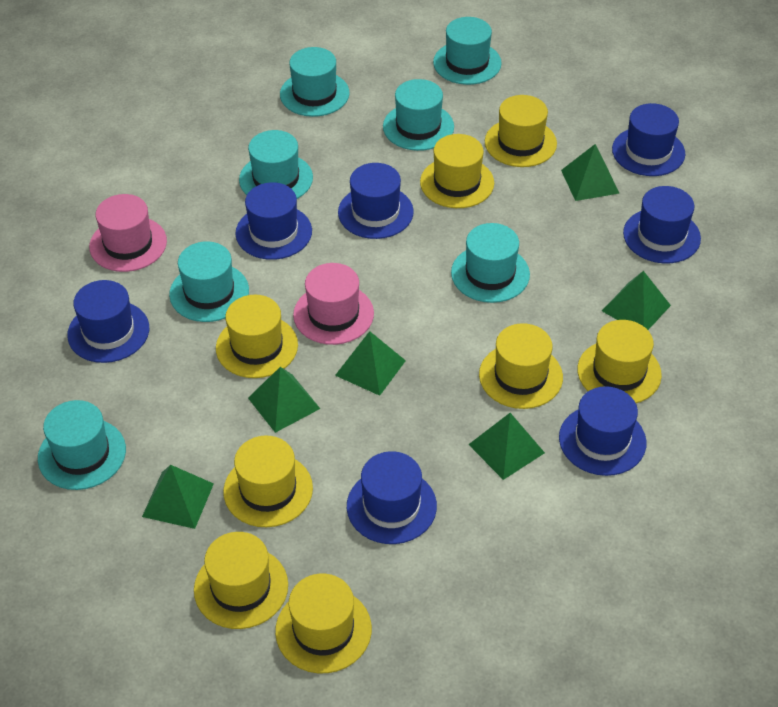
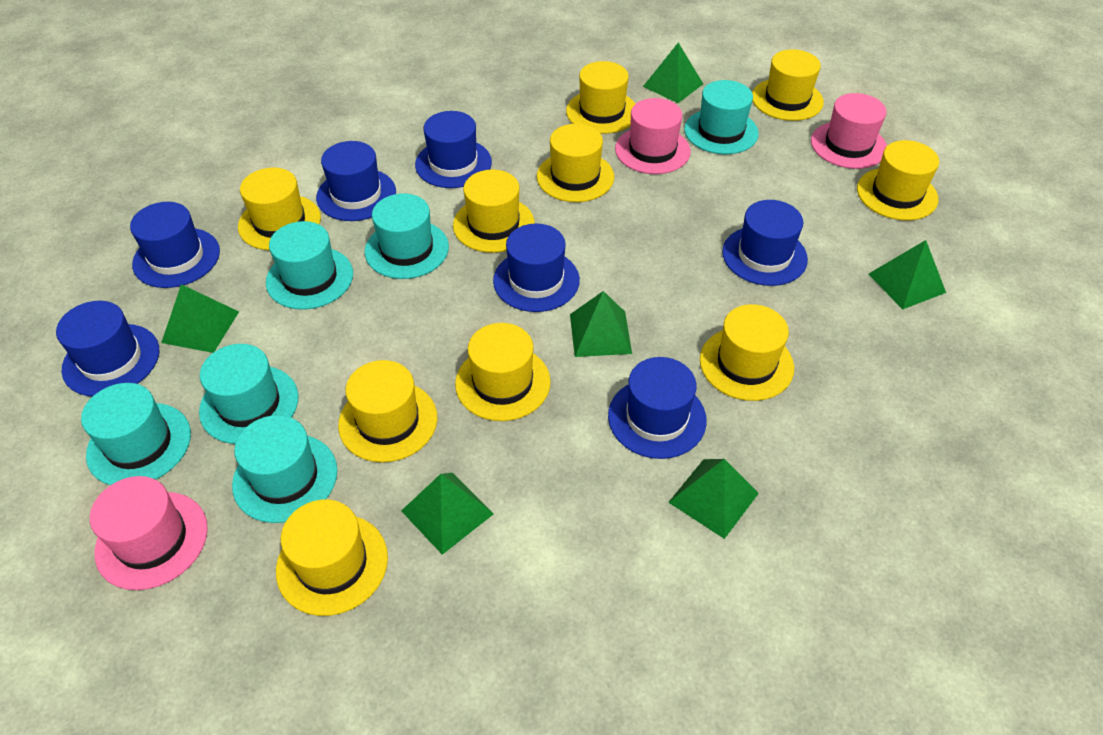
pink hat: 2 -> 3
turquoise hat: 7 -> 6
yellow hat: 8 -> 10

